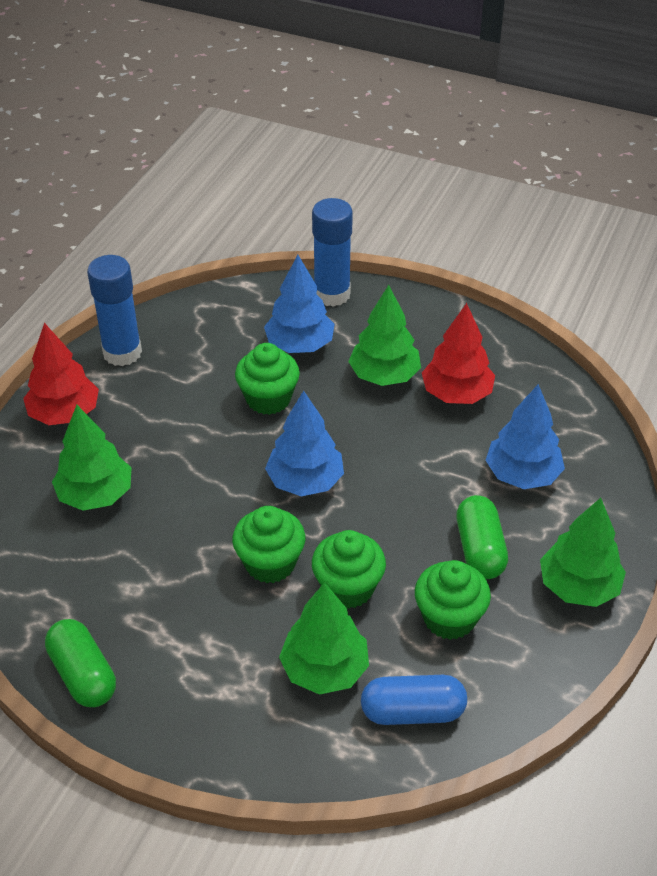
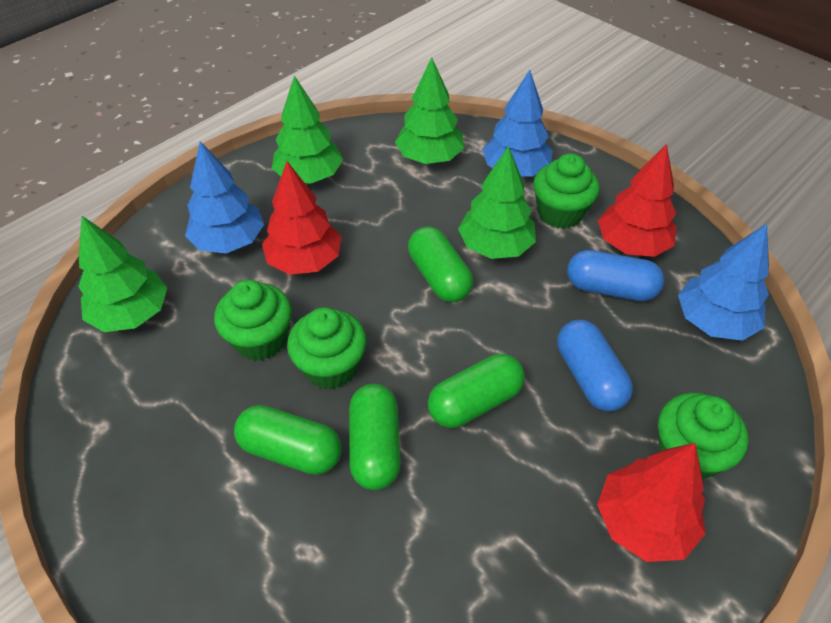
blue capsule: 1 -> 2
blue glue stick: 2 -> 0
green capsule: 2 -> 4
red tree: 2 -> 3

